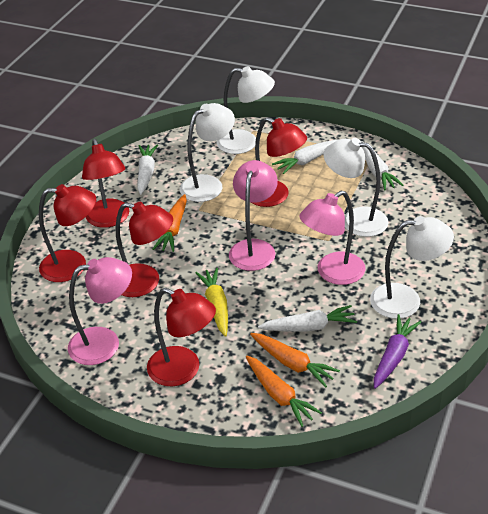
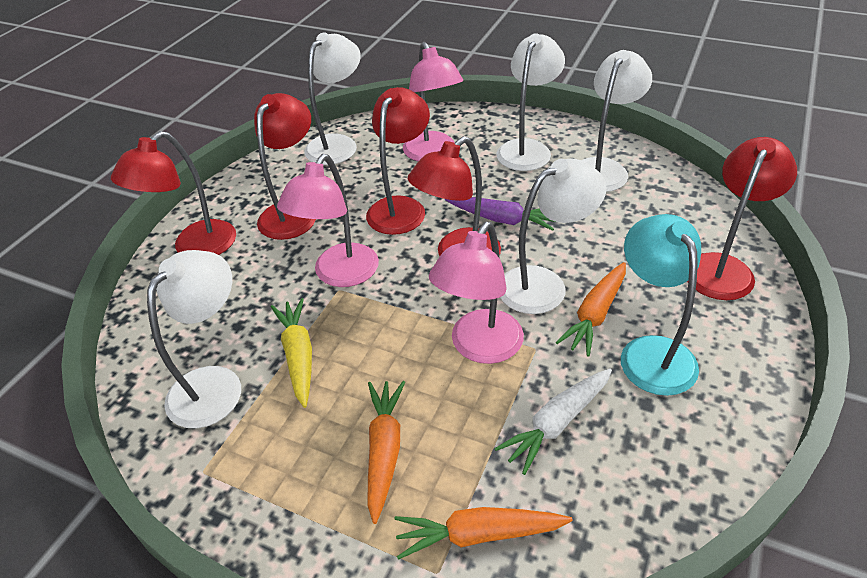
turquoise lamp: 0 -> 1
white carrot: 4 -> 1
white lamp: 4 -> 5

